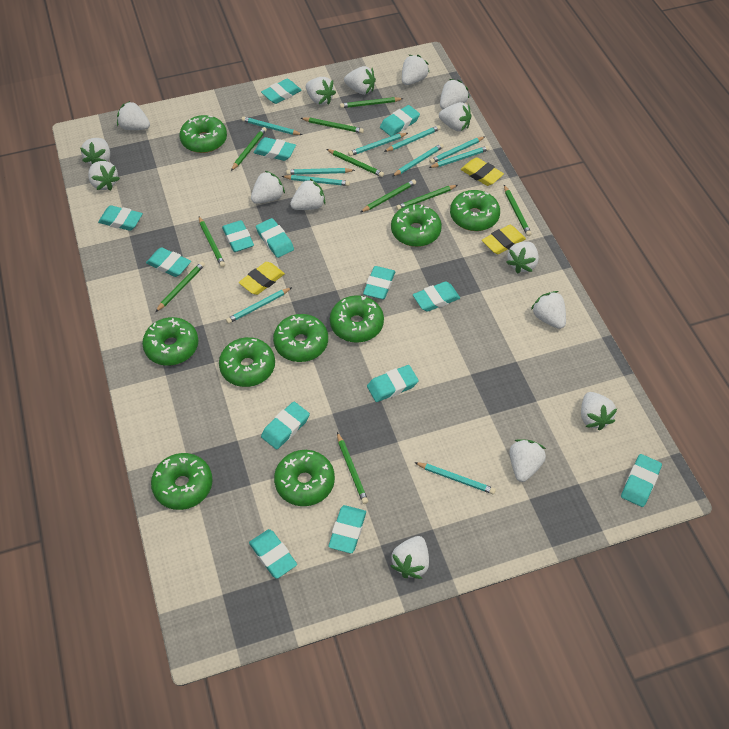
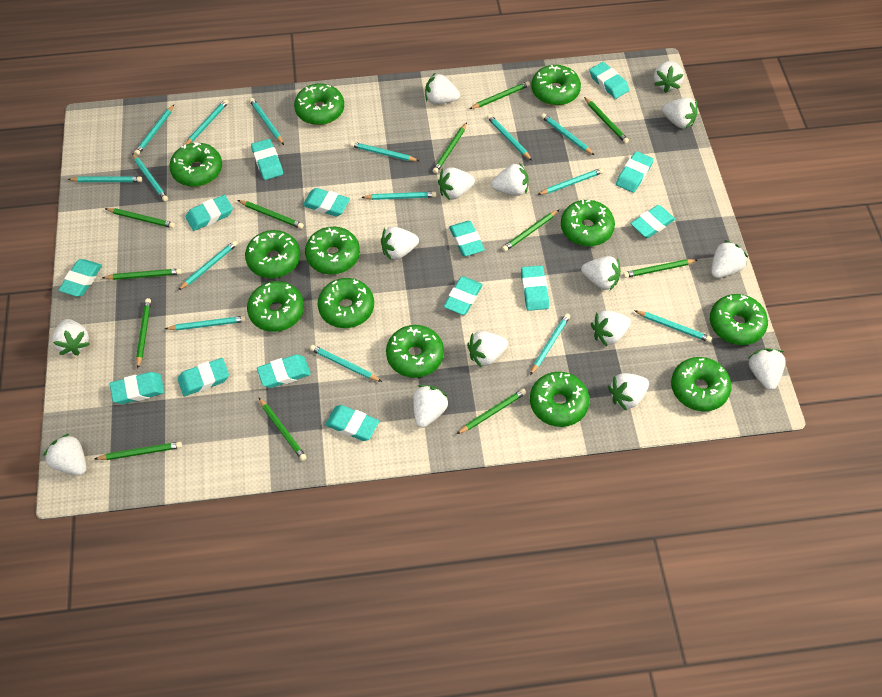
green donut: 9 -> 12
green pencil: 10 -> 12
turquoise pencil: 10 -> 15
yellow eraser: 3 -> 0

